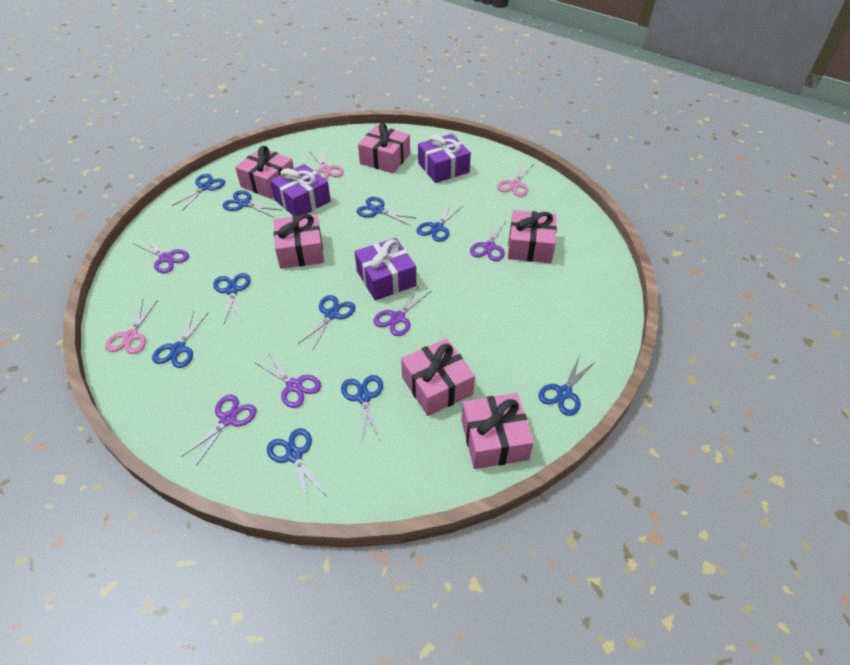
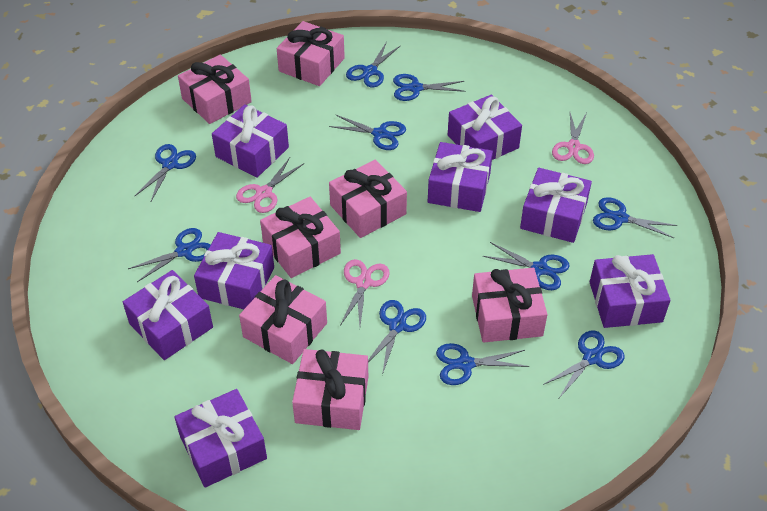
pink gift: 6 -> 7
purple gift: 3 -> 8
purple scissors: 5 -> 0

